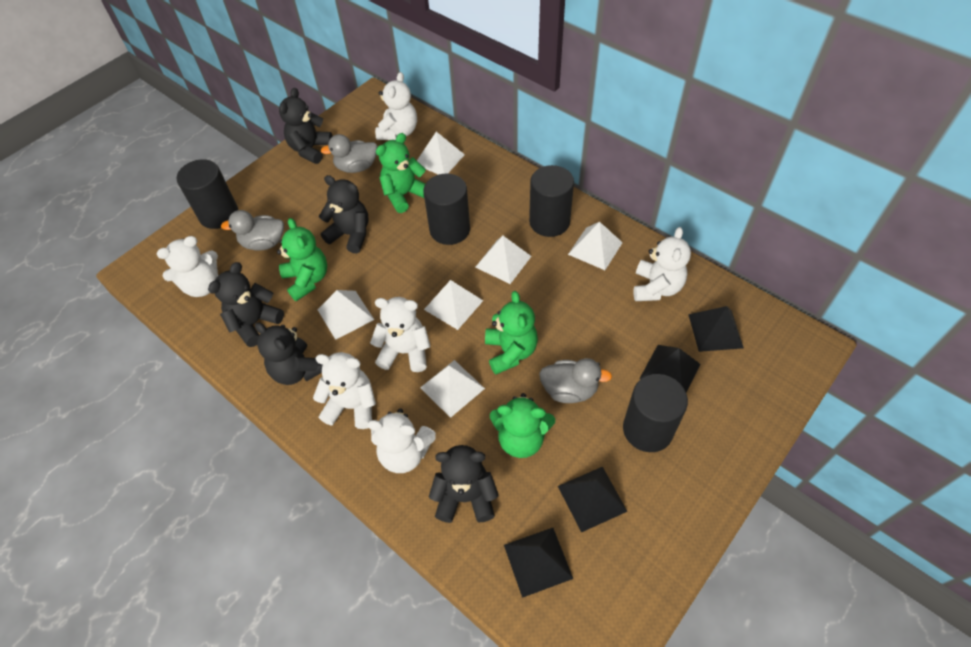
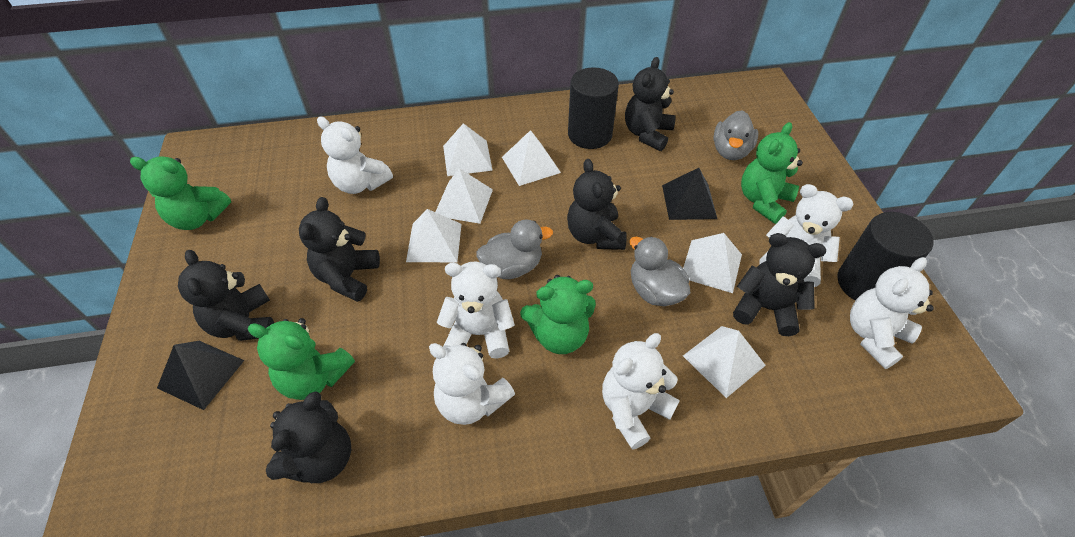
black cylinder: 4 -> 2
black pyramid: 4 -> 2
black teddy bear: 5 -> 6

